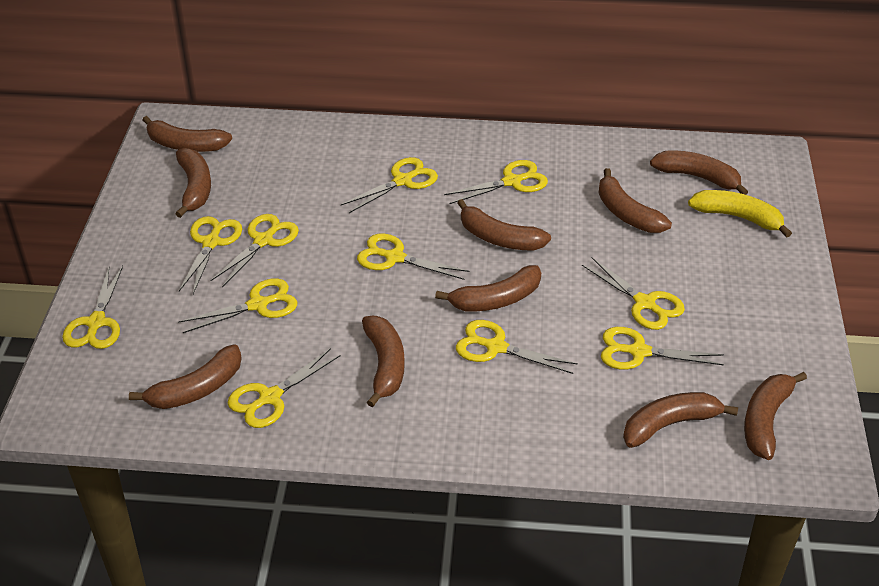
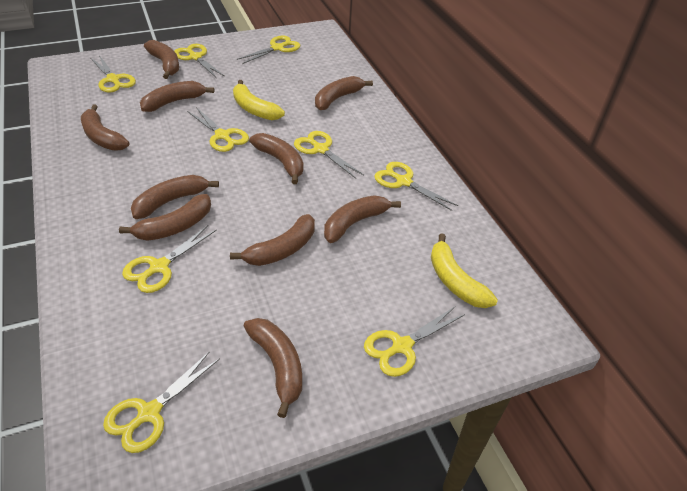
yellow banana: 1 -> 2
yellow scissors: 11 -> 9

